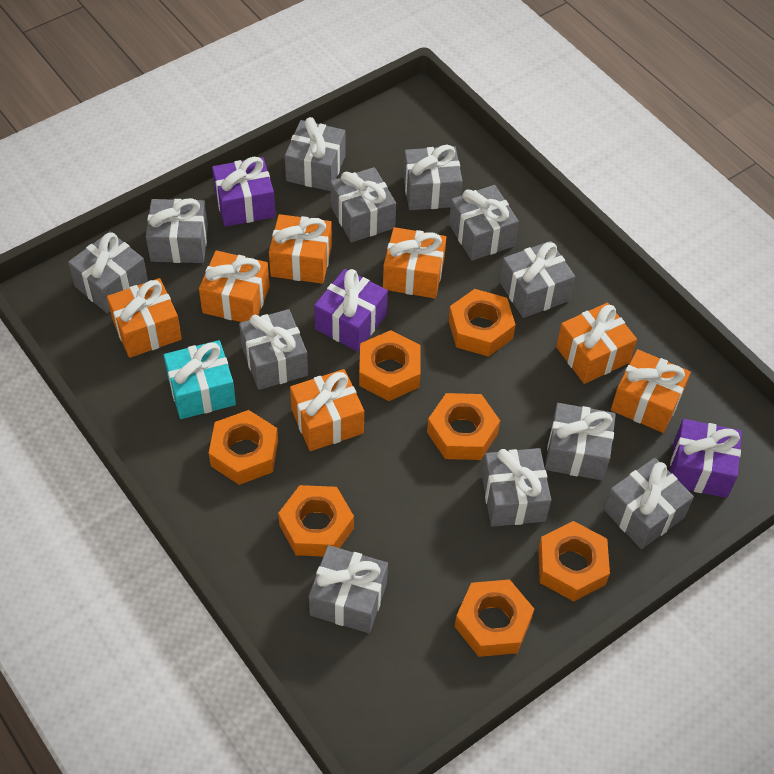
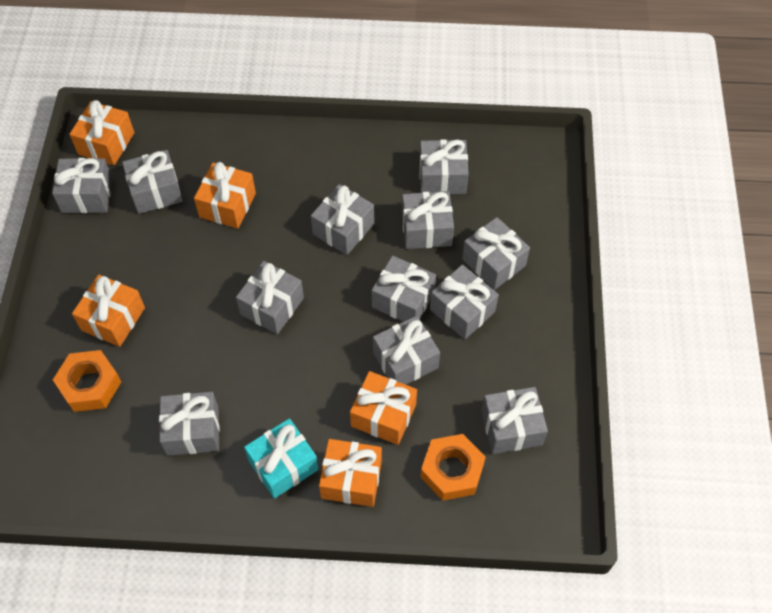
orange gift: 7 -> 5
orange nut: 7 -> 2
purple gift: 3 -> 0

